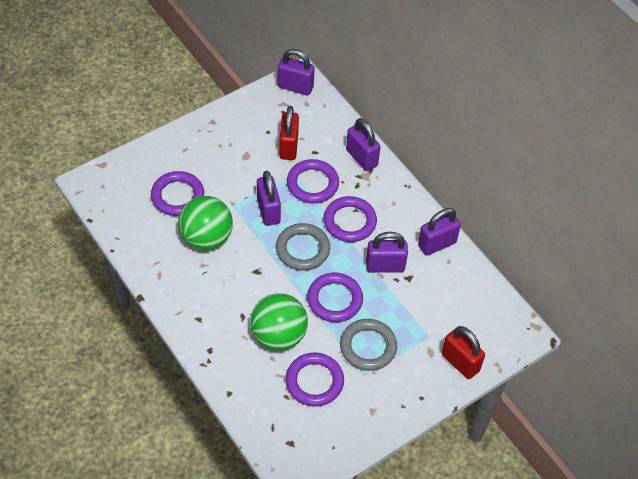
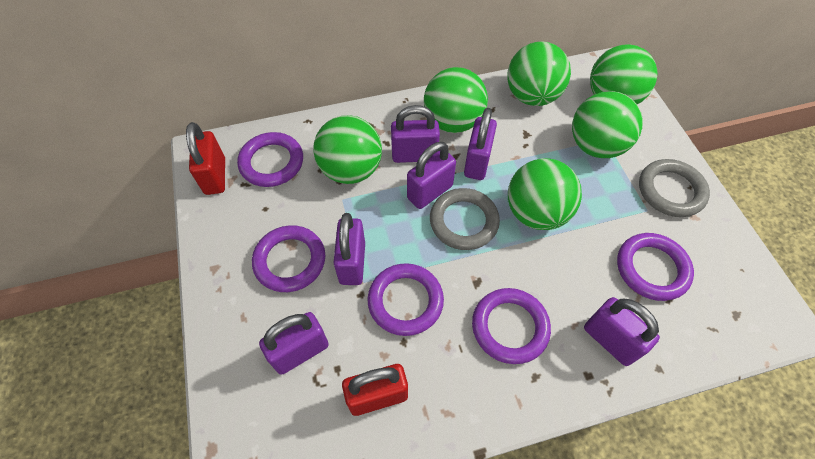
green ball: 2 -> 6
purple padlock: 5 -> 6

